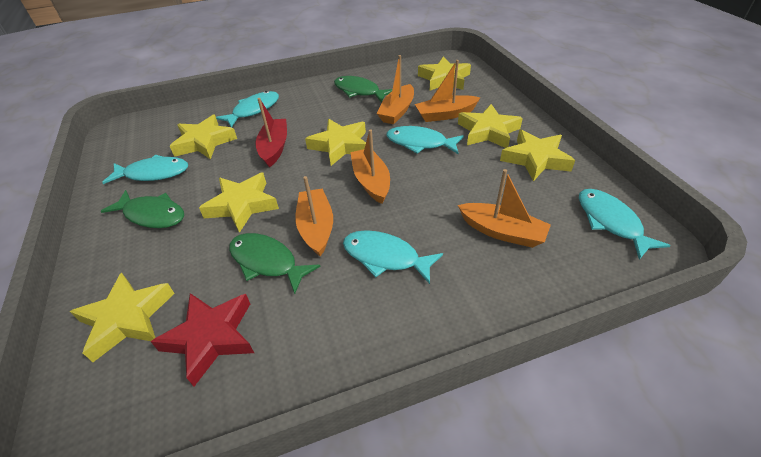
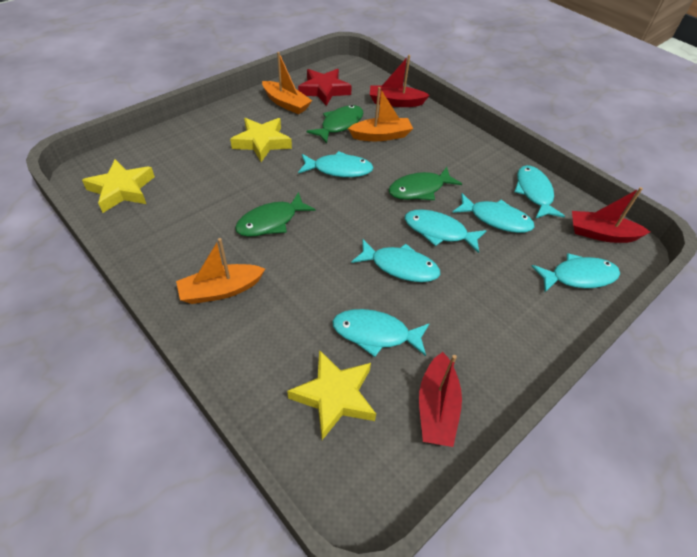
orange boat: 5 -> 3
red boat: 1 -> 3
turquoise fish: 5 -> 7
yellow star: 7 -> 3

